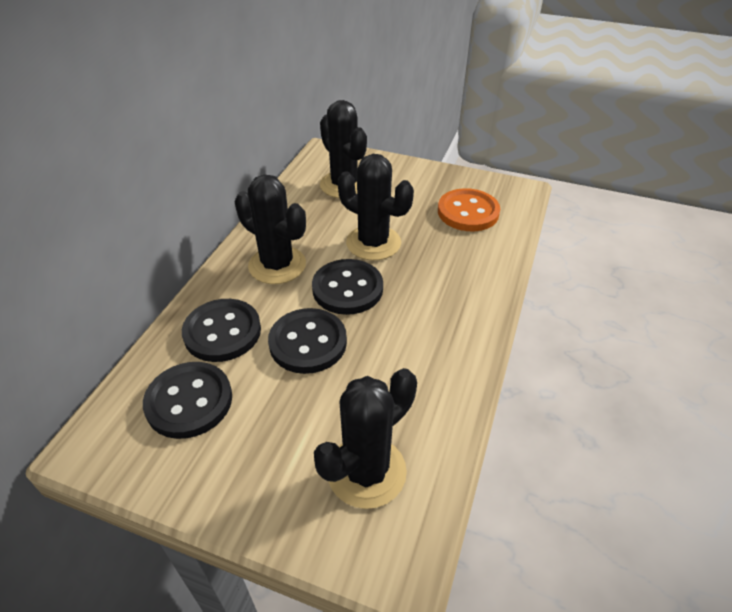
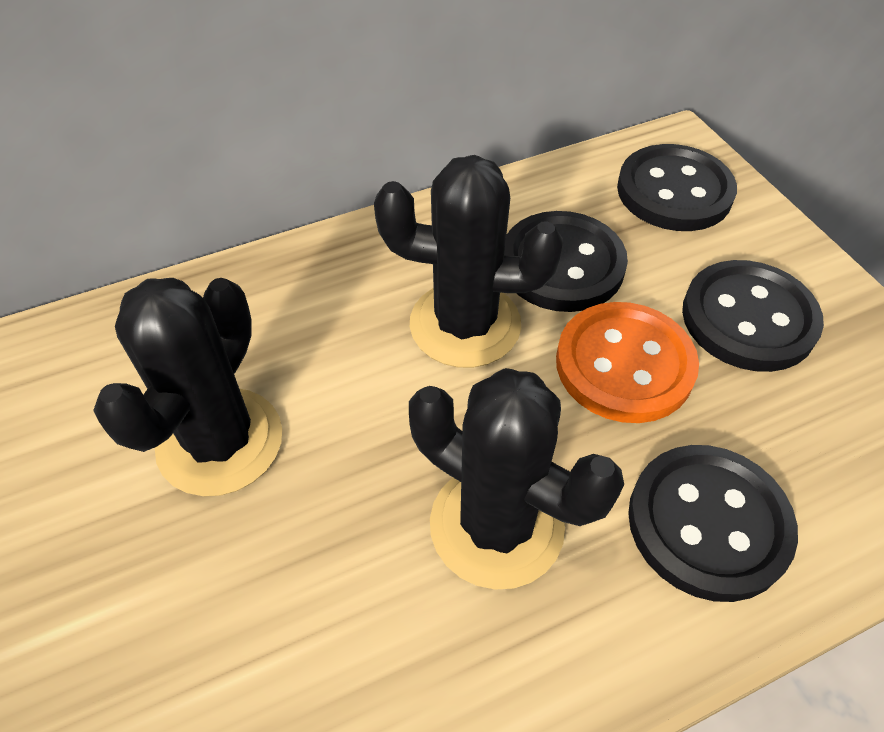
black cactus: 4 -> 3

